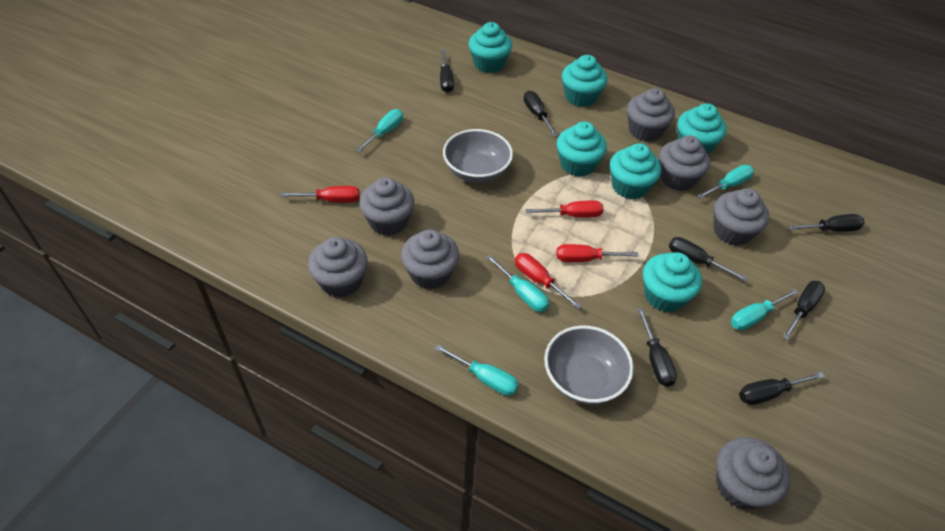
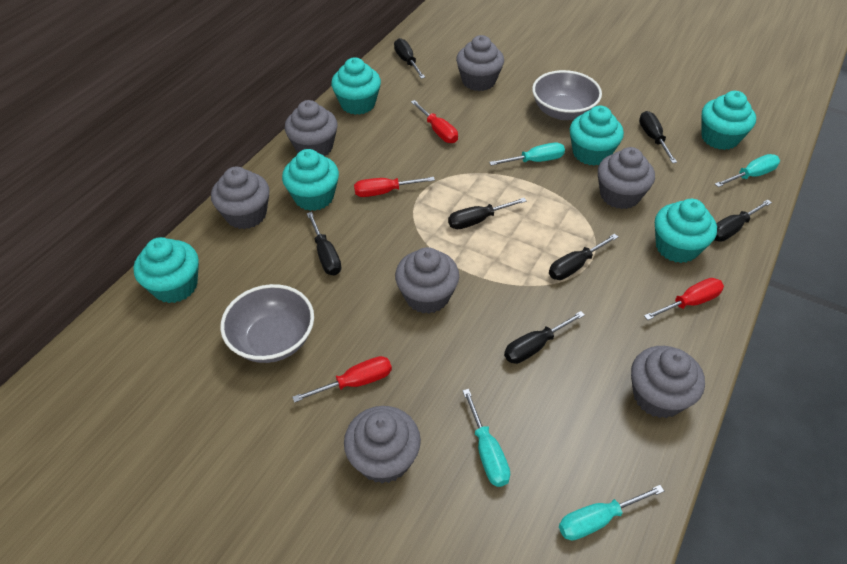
turquoise screwdriver: 5 -> 4

